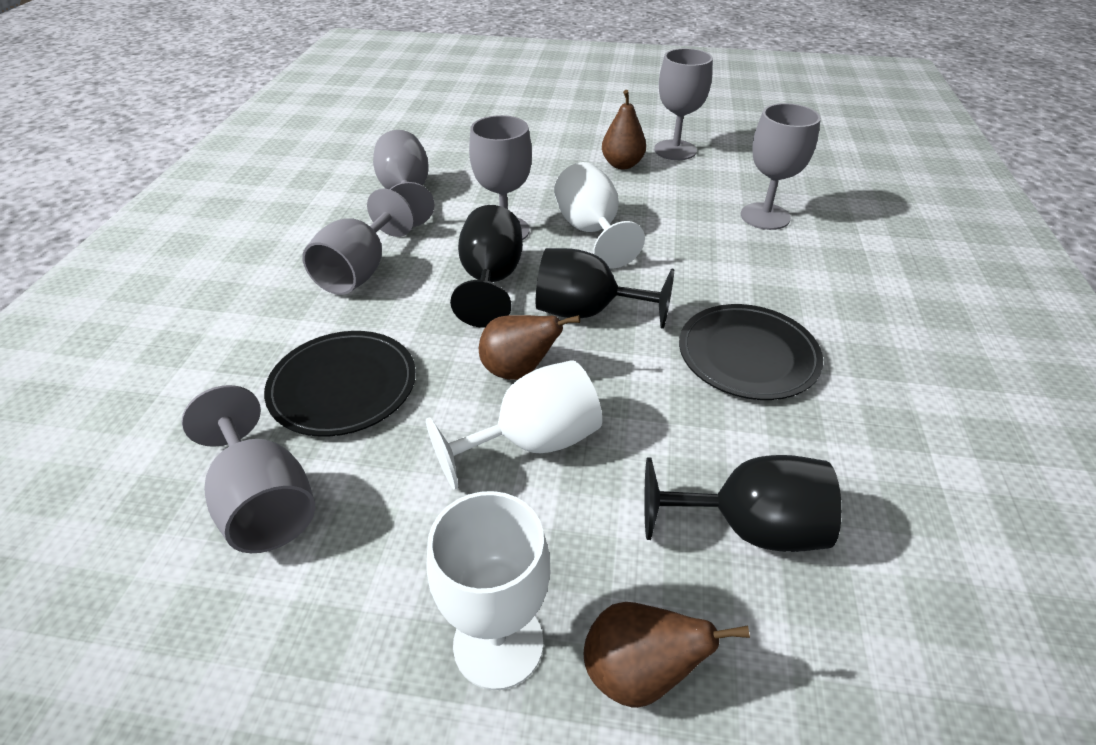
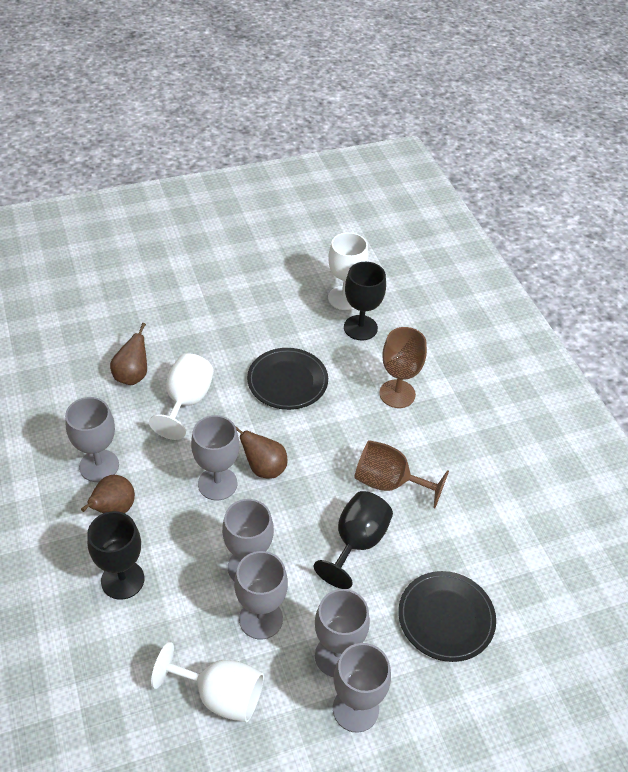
brown goblet: 0 -> 2

